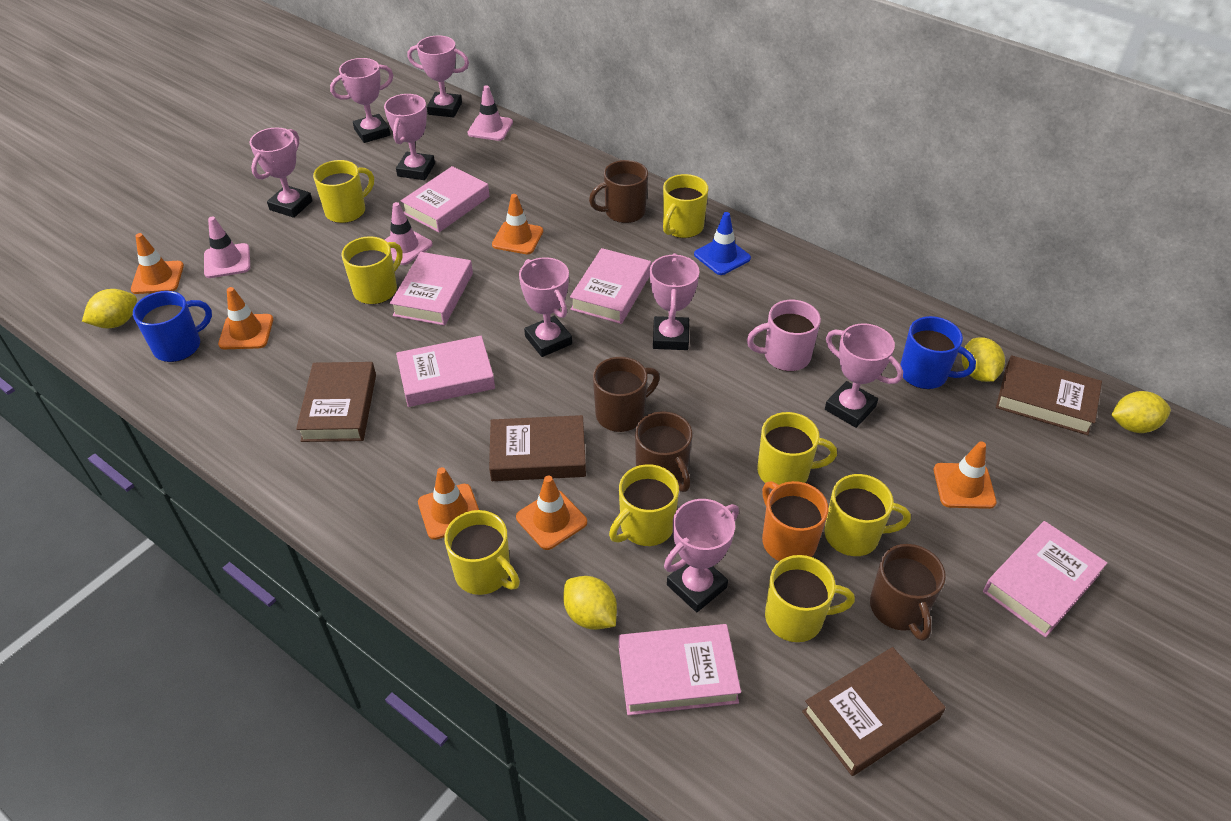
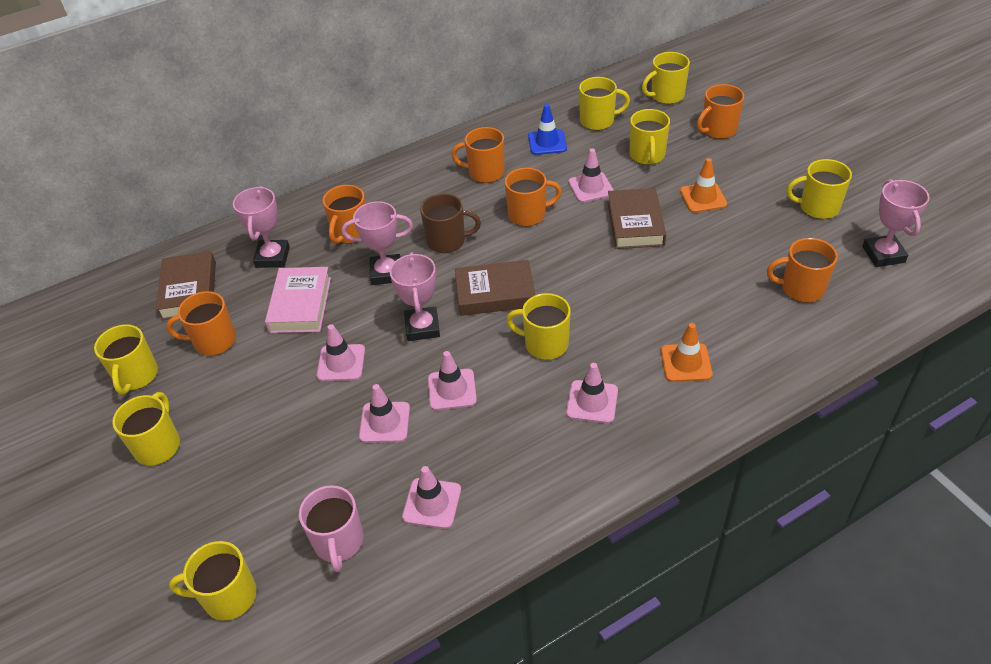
blue mug: 2 -> 0
brown book: 4 -> 3
brown mug: 4 -> 1
orange mug: 1 -> 6
orange traffic cone: 6 -> 2
pink book: 6 -> 1
pink traffic cone: 3 -> 6
pink trophy: 8 -> 4
yellow lemon: 4 -> 0

